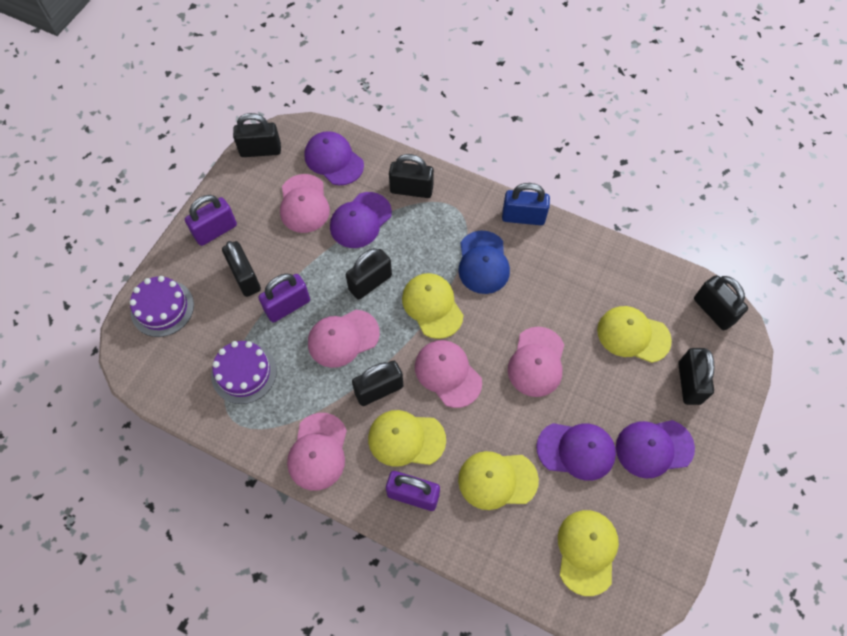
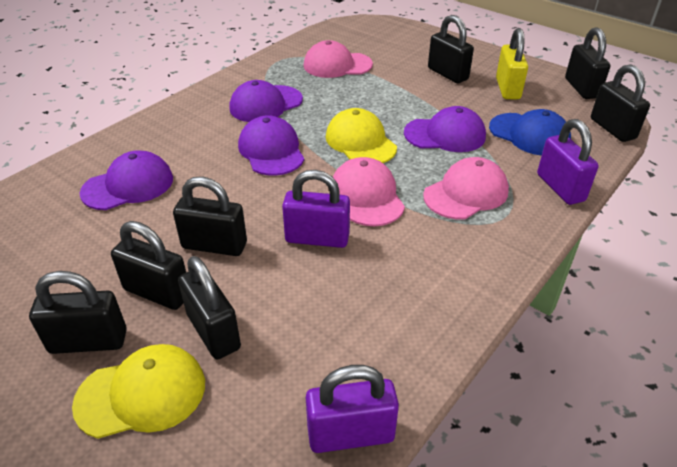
blue padlock: 1 -> 0
pink cap: 5 -> 3
purple cake: 2 -> 0
yellow cap: 5 -> 2
yellow padlock: 0 -> 1

